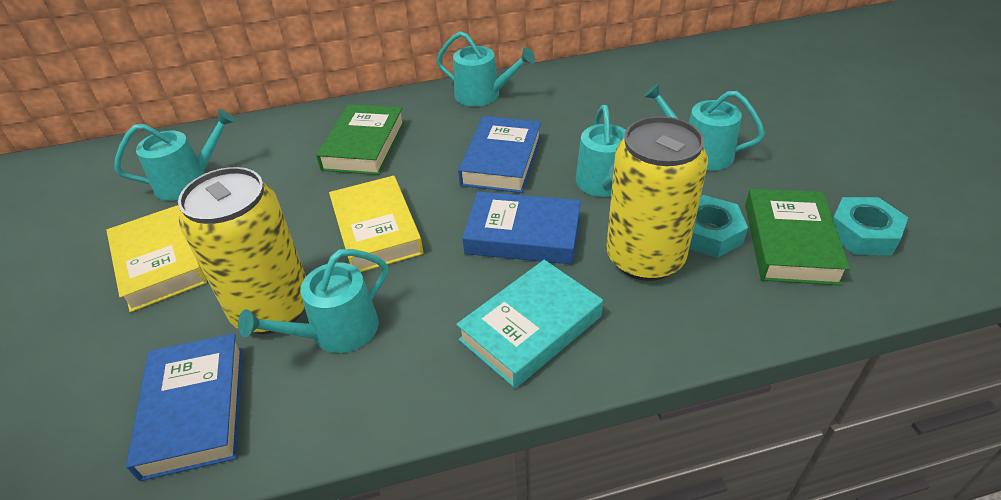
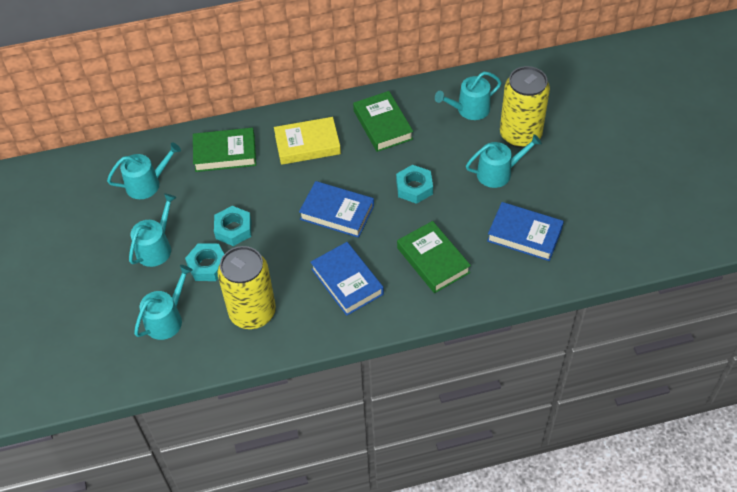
green book: 2 -> 3
turquoise book: 1 -> 0
turquoise nut: 2 -> 3
yellow book: 2 -> 1

